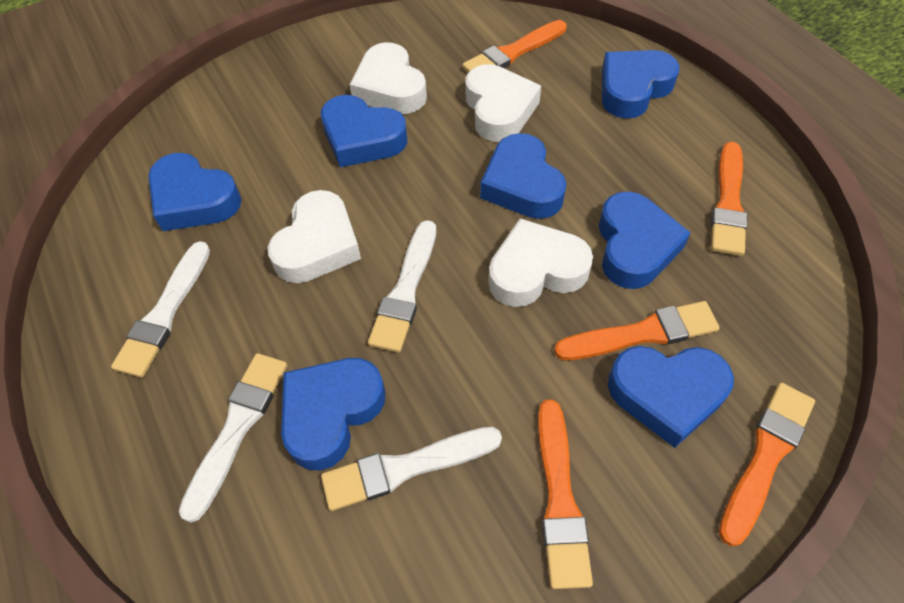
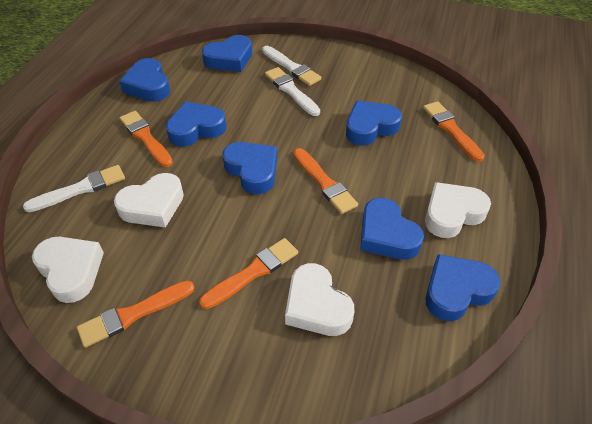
white brush: 4 -> 3

